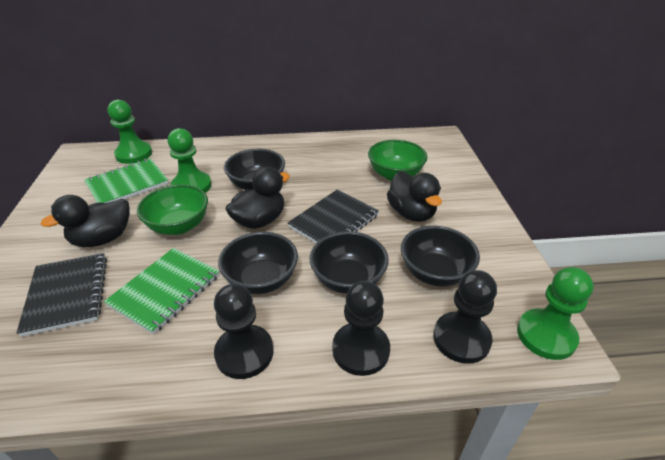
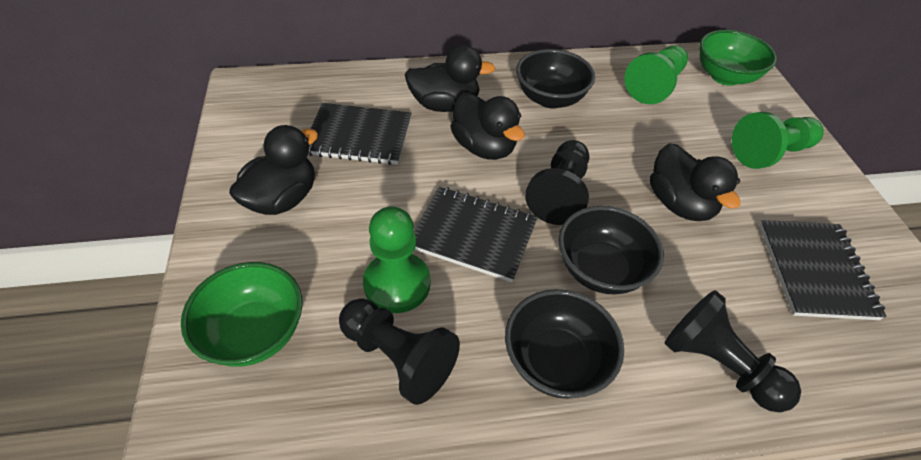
black bowl: 4 -> 3
black duck: 3 -> 4
black notebook: 2 -> 3
green notebook: 2 -> 0

